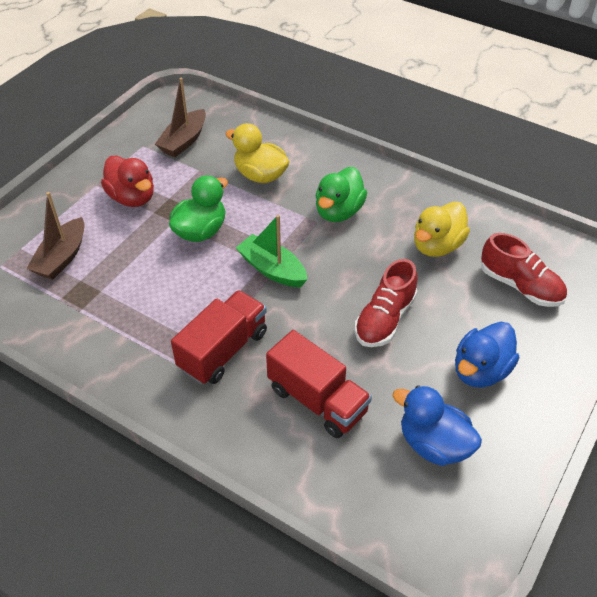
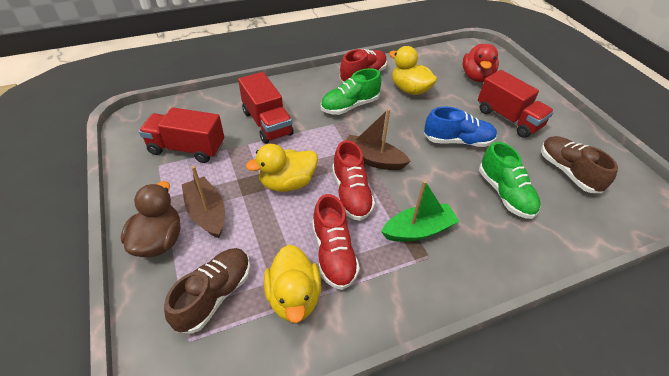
blue duck: 2 -> 0
blue shoe: 0 -> 1
brown duck: 0 -> 1
brown shoe: 0 -> 2
green duck: 2 -> 0
green shoe: 0 -> 2
red shoe: 2 -> 3
red truck: 2 -> 3
yellow duck: 2 -> 3

